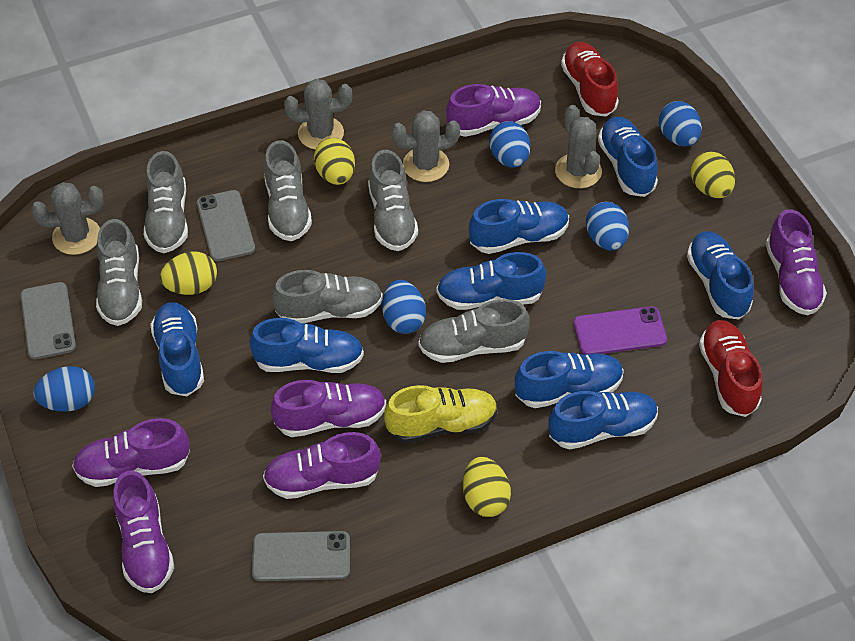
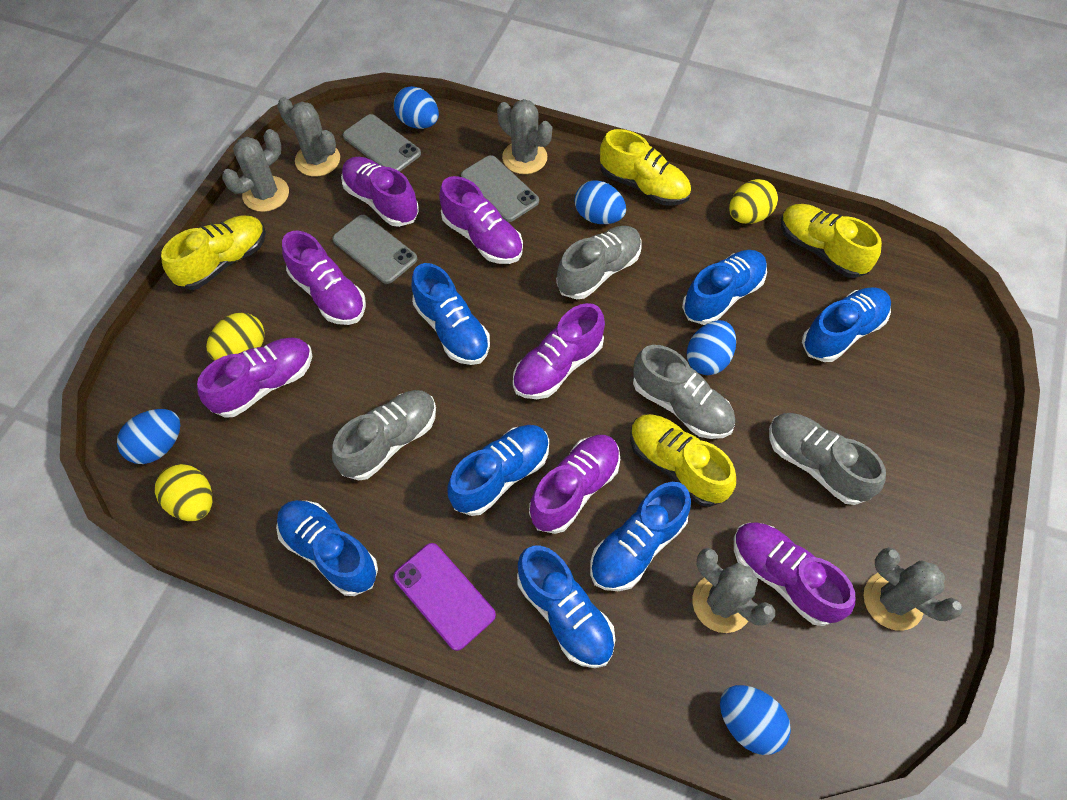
blue shoe: 8 -> 7
grey cactus: 4 -> 5
grey shoe: 6 -> 4
purple shoe: 6 -> 7
red shoe: 2 -> 0
yellow egg: 4 -> 3
yellow shoe: 1 -> 4

